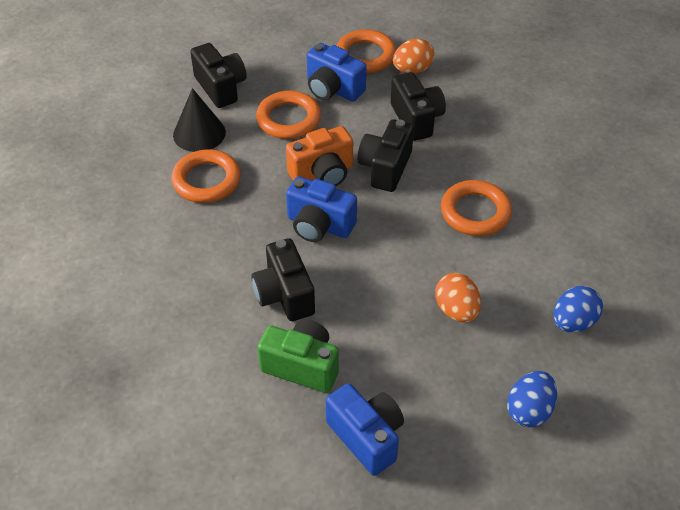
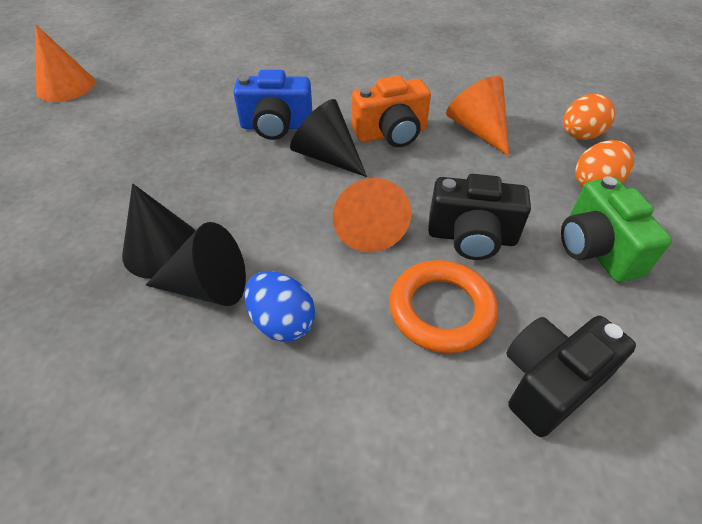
black camera: 4 -> 2
black cone: 1 -> 3
blue camera: 3 -> 1
blue egg: 2 -> 1
orange cone: 0 -> 3
orange ring: 4 -> 1

